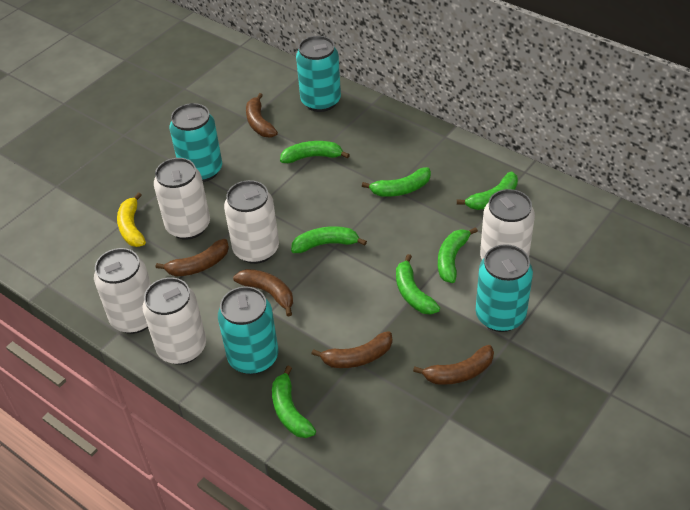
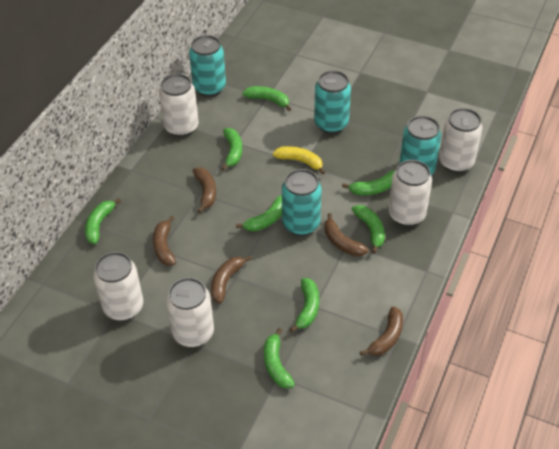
green banana: 7 -> 8

